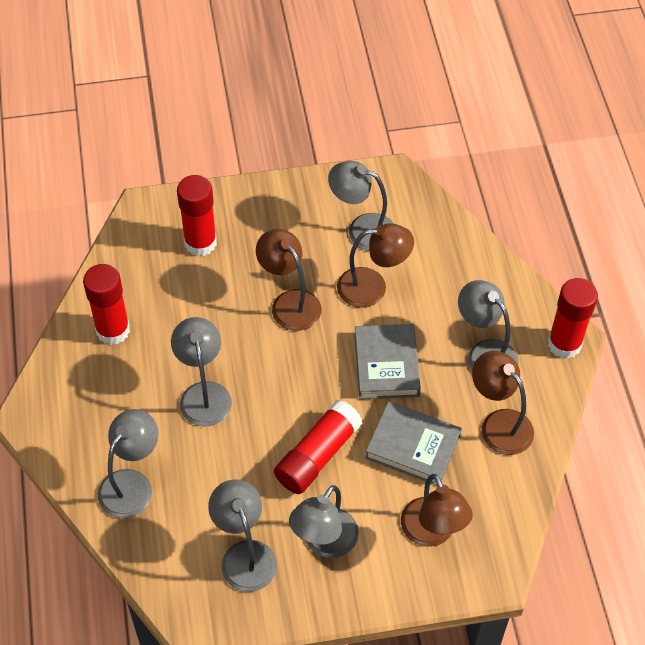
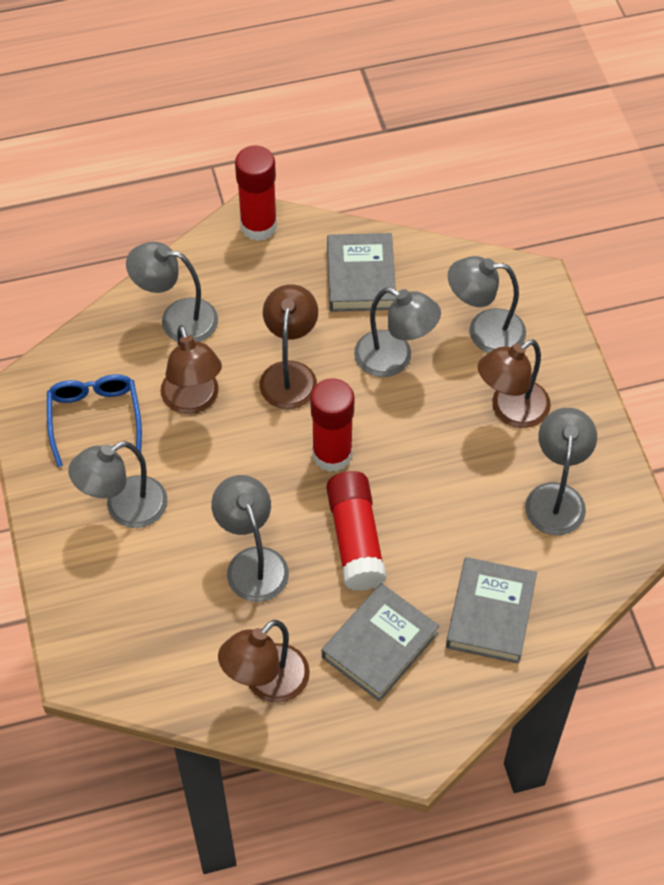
blue glasses: 0 -> 1
grey book: 2 -> 3
red glue stick: 4 -> 3

